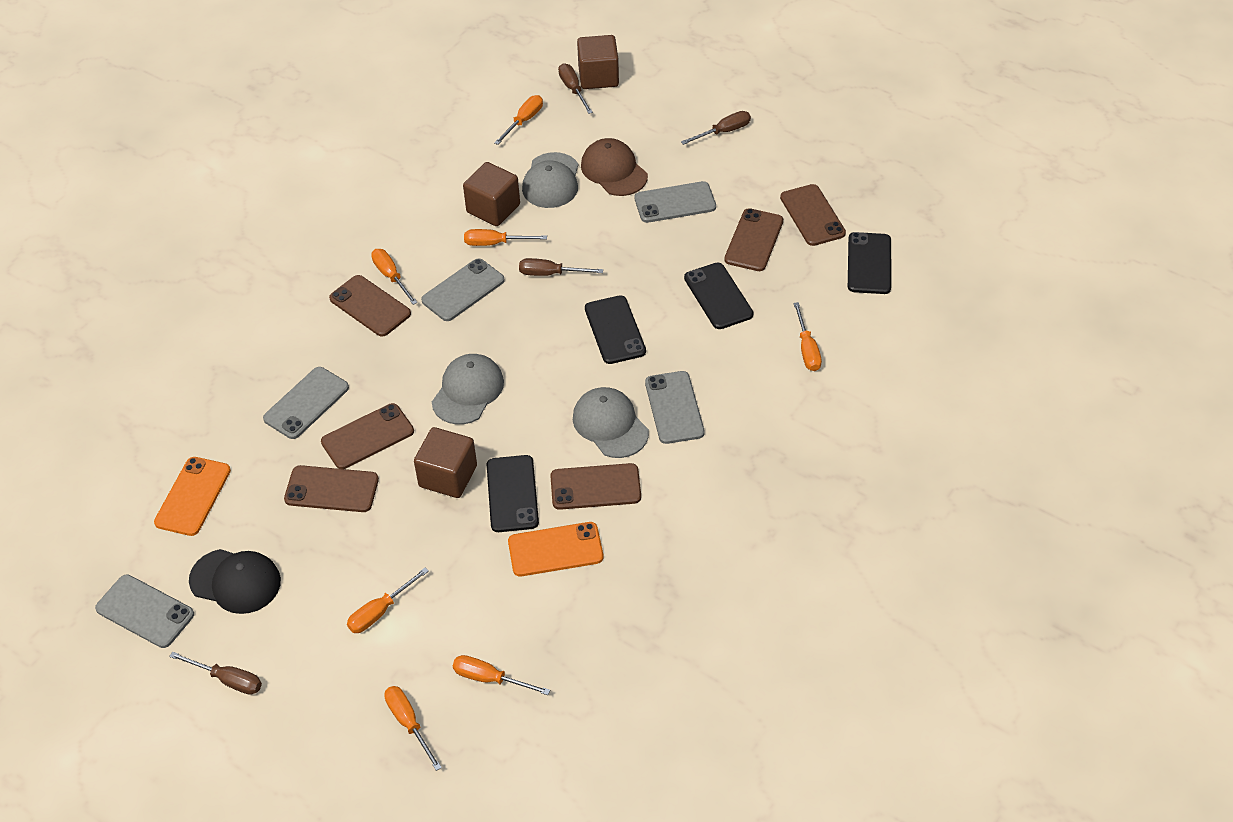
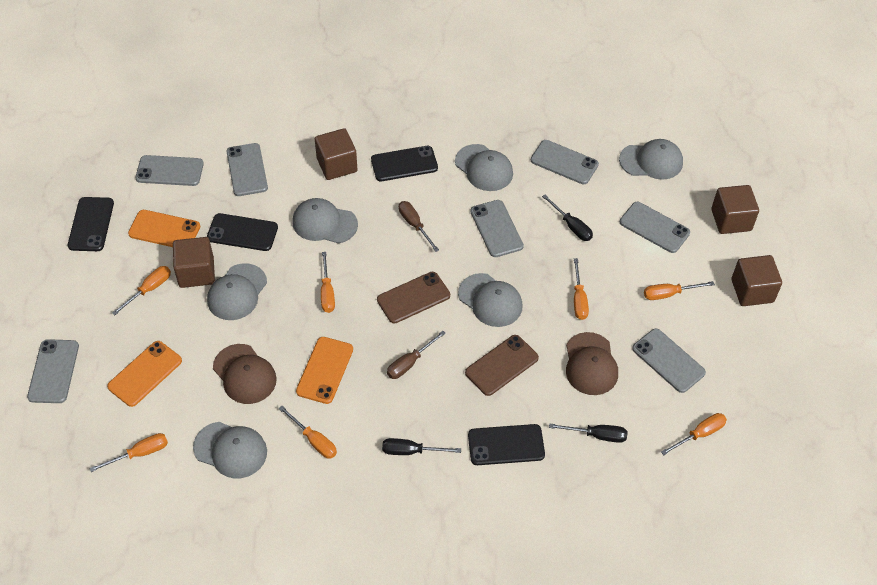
black cap: 1 -> 0
black screwdriver: 0 -> 3
brown cap: 1 -> 2
brown cube: 3 -> 4
brown phone: 6 -> 2
brown screwdriver: 4 -> 2
grey cap: 3 -> 6
grey phone: 5 -> 7
orange phone: 2 -> 3

